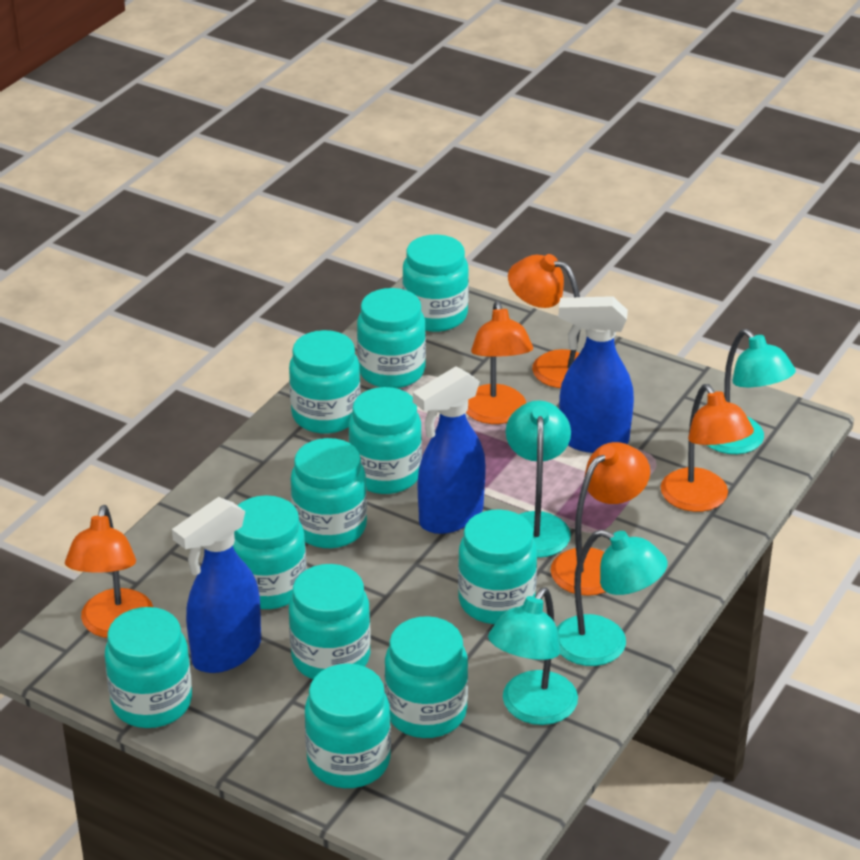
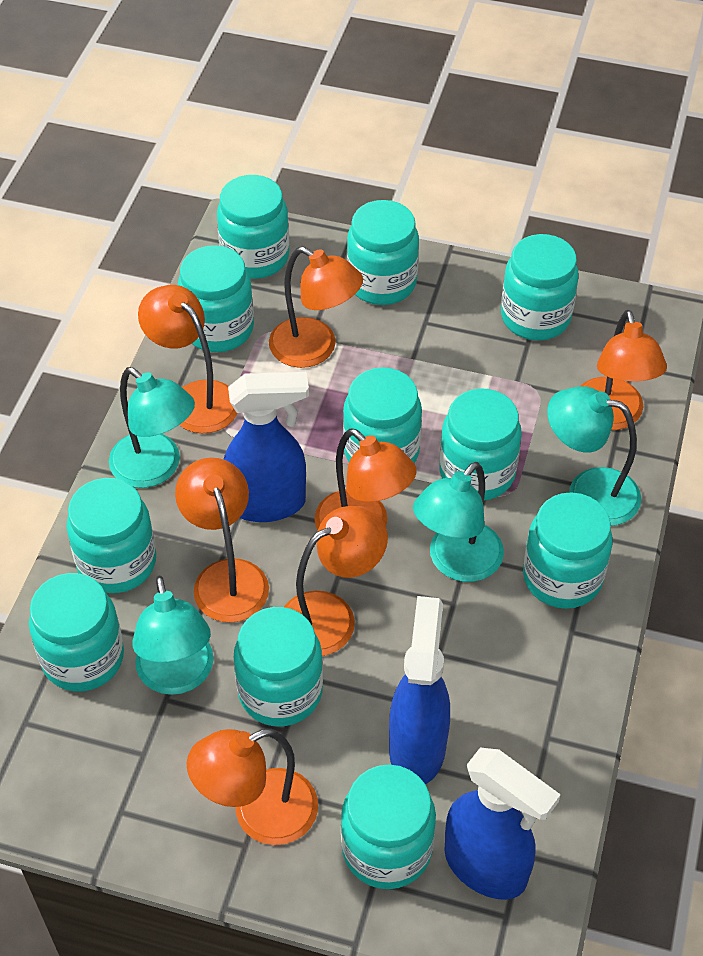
orange lamp: 5 -> 7

